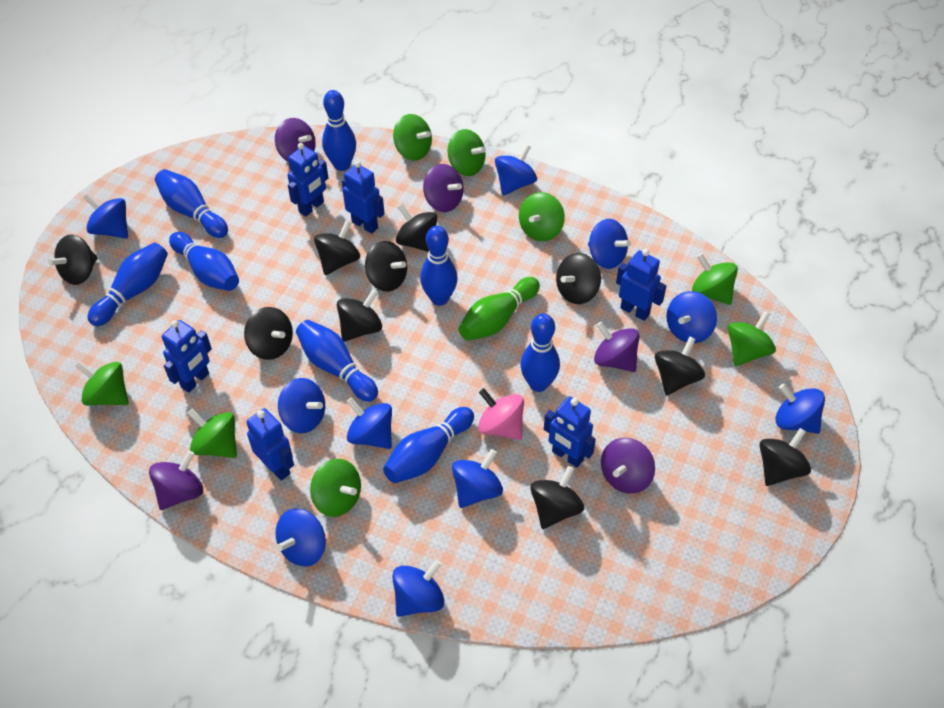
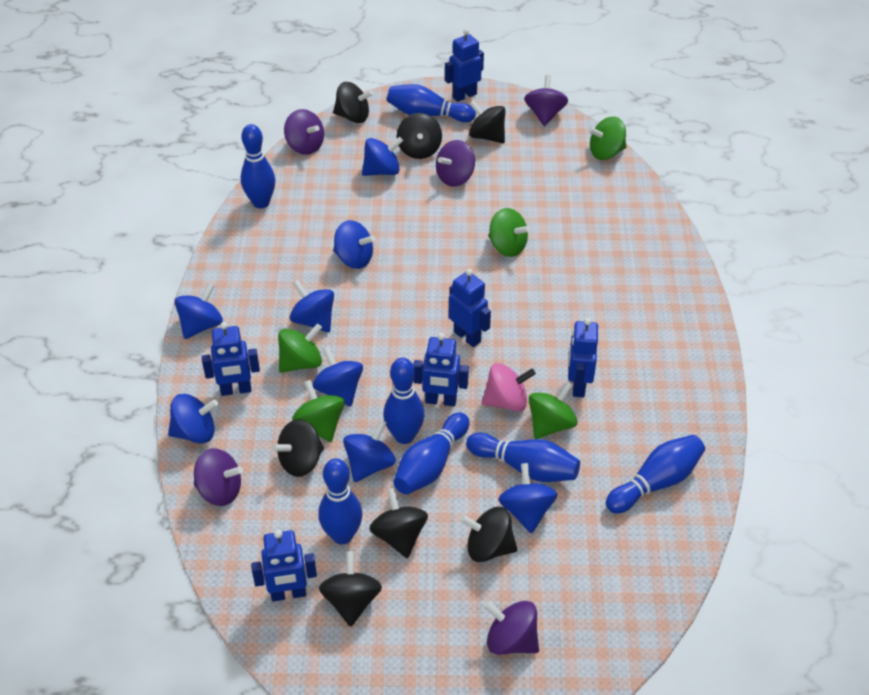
black spinning top: 10 -> 7
blue bowling pin: 8 -> 7
blue spinning top: 10 -> 8
green bowling pin: 1 -> 0
green spinning top: 8 -> 5

